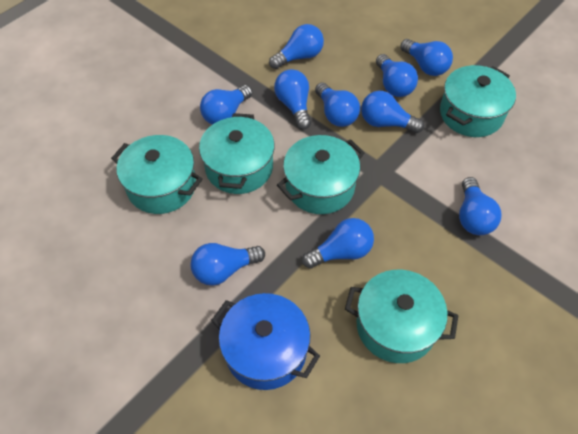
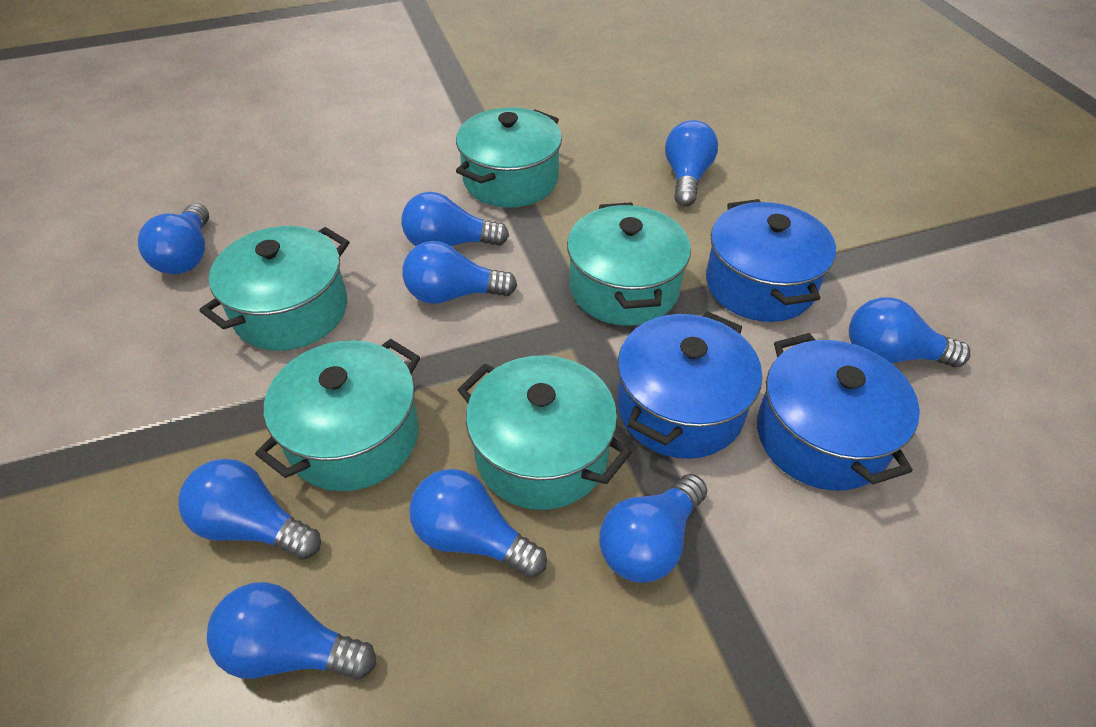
blue light bulb: 10 -> 9
blue pot: 1 -> 3

